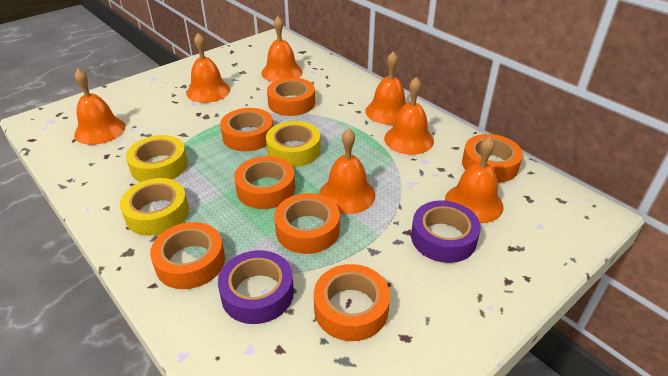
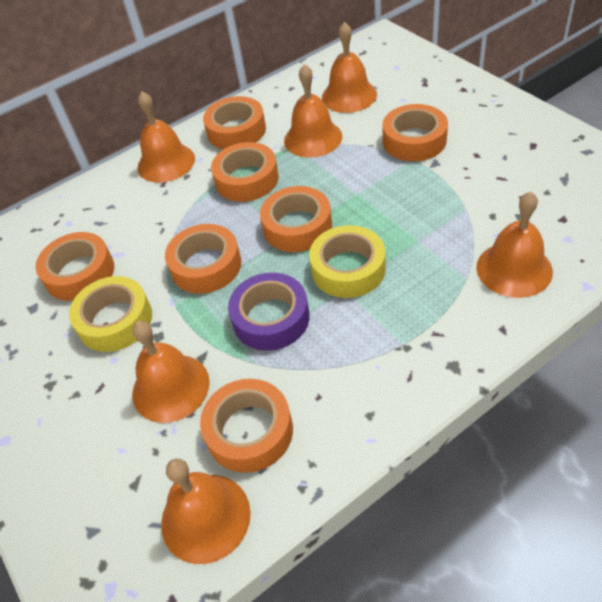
orange bell: 7 -> 6
purple tape: 2 -> 1
yellow tape: 3 -> 2

